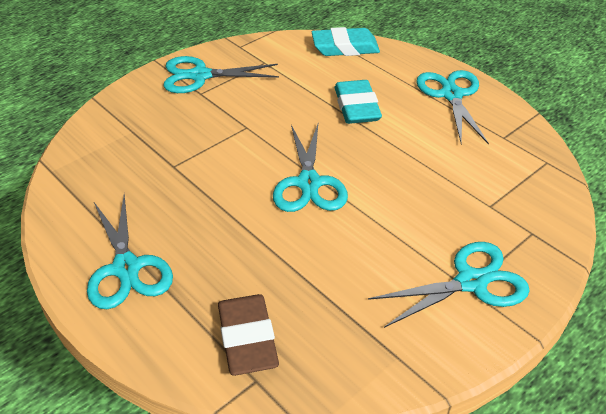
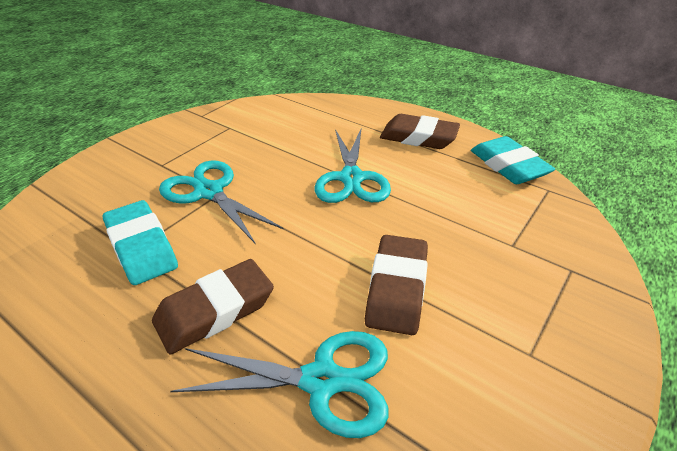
brown eraser: 1 -> 3
turquoise scissors: 5 -> 3

